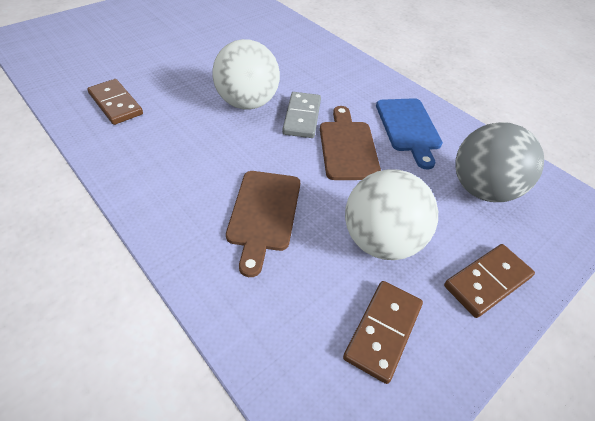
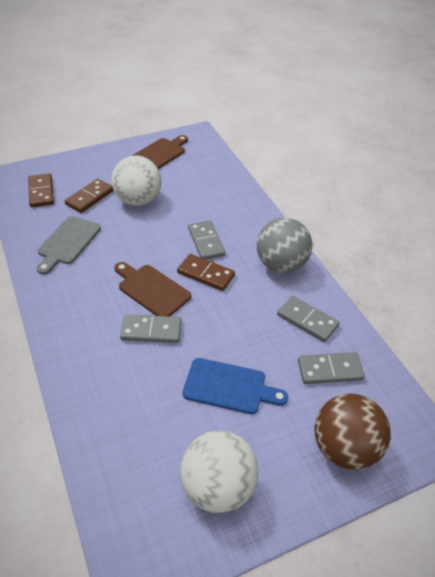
brown ball: 0 -> 1
grey cutting board: 0 -> 1
grey domino: 1 -> 4

